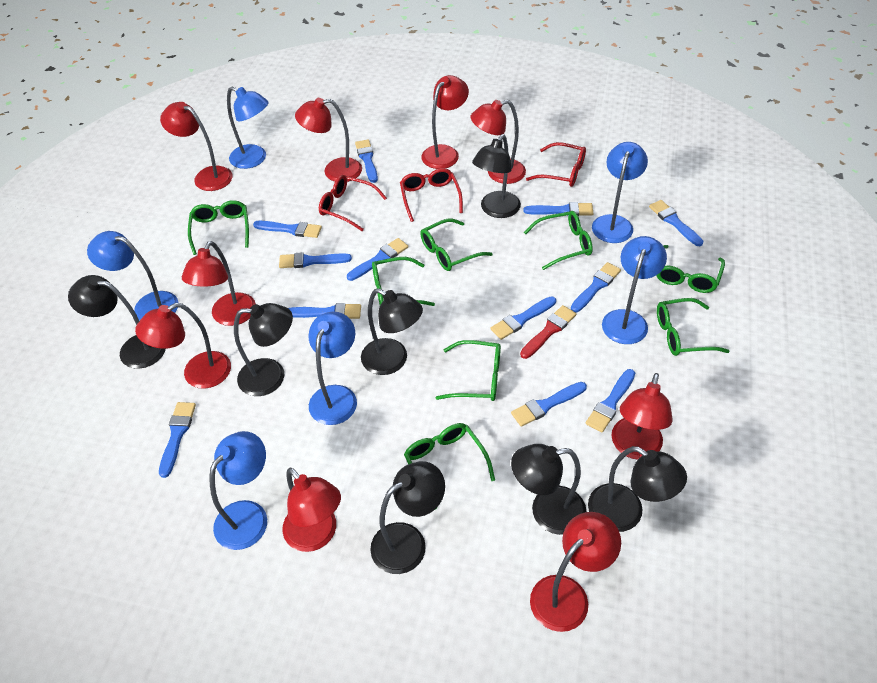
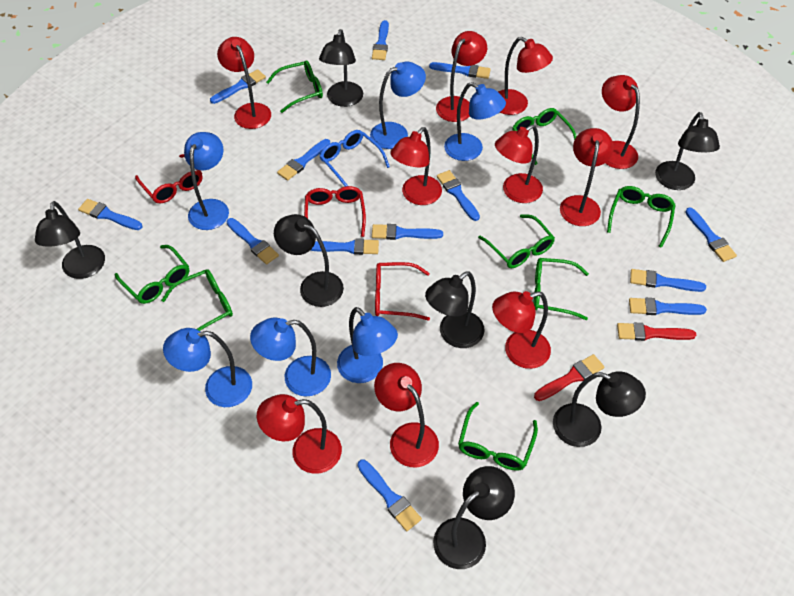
blue brush: 12 -> 13
blue glasses: 0 -> 1
red brush: 1 -> 2
red lamp: 9 -> 10

